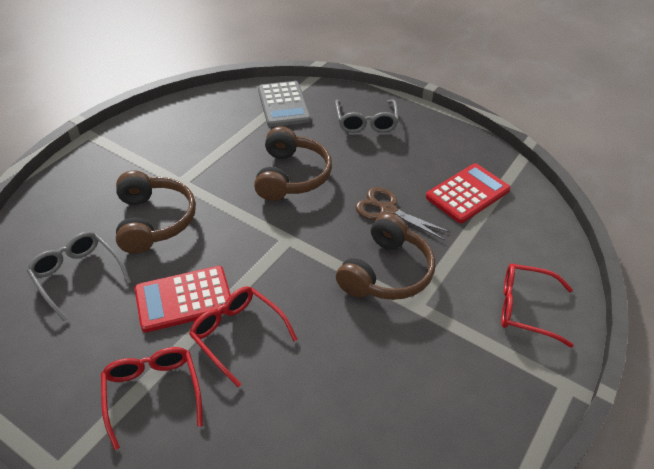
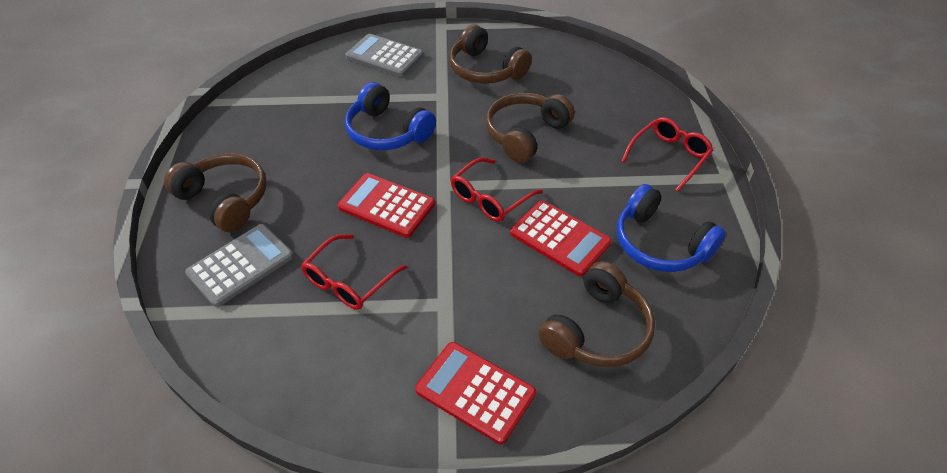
blue headphones: 0 -> 2
brown headphones: 3 -> 4
brown scissors: 1 -> 0
grey calculator: 1 -> 2
grey glasses: 2 -> 0
red calculator: 2 -> 3

